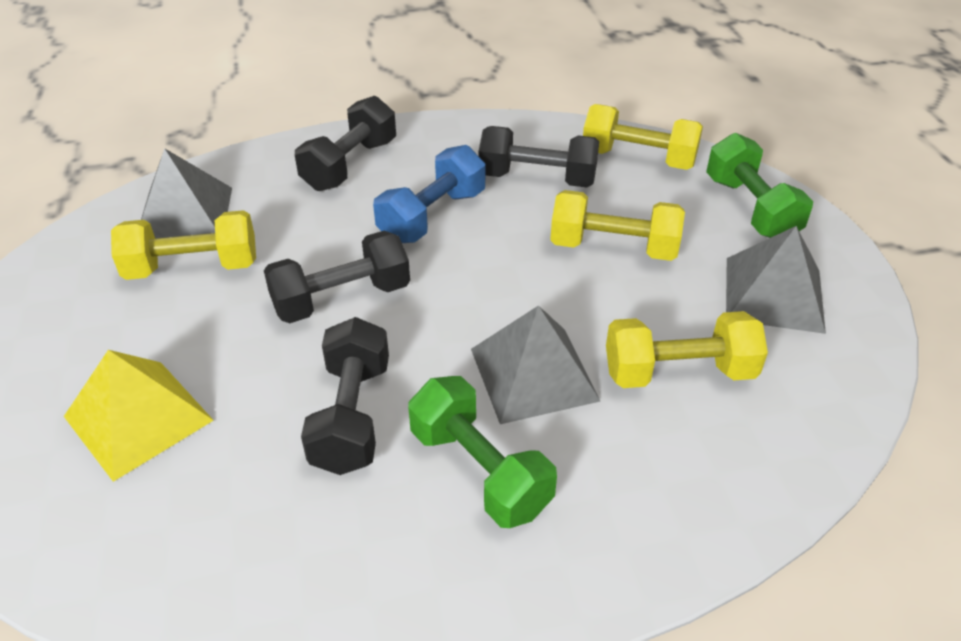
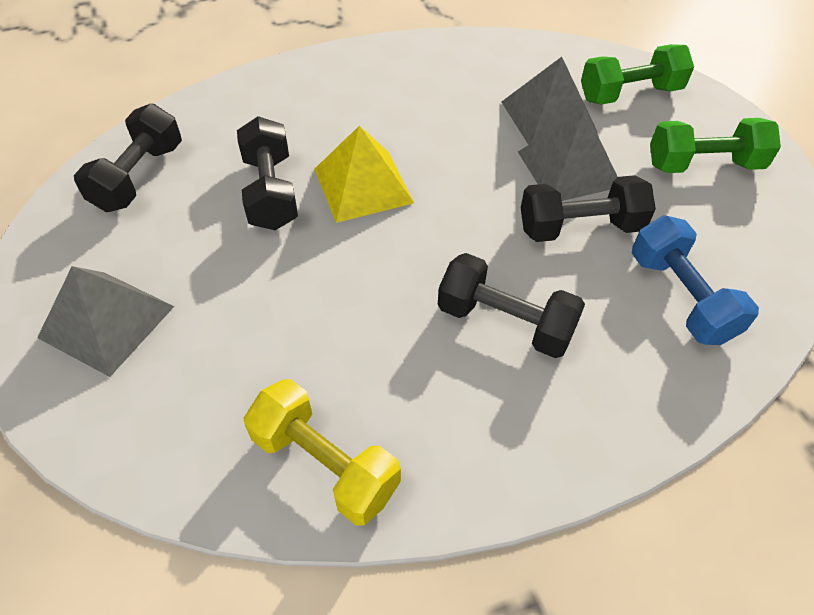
yellow dumbbell: 4 -> 1

